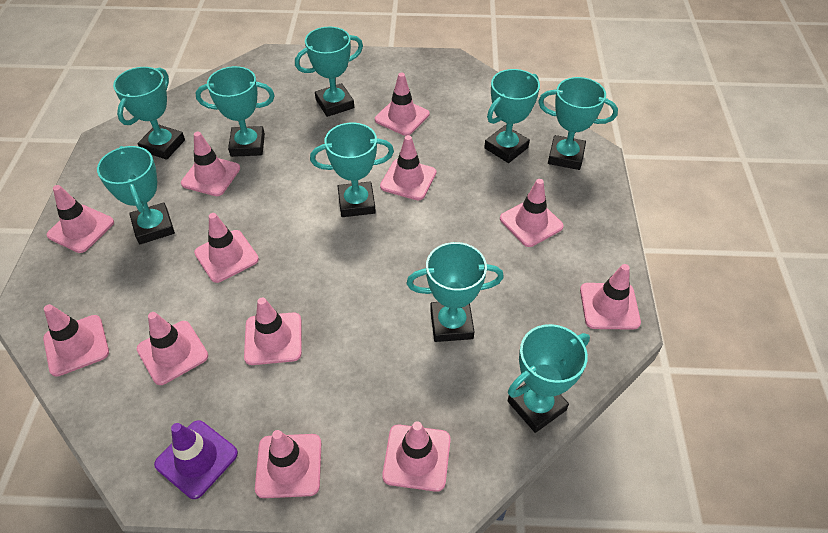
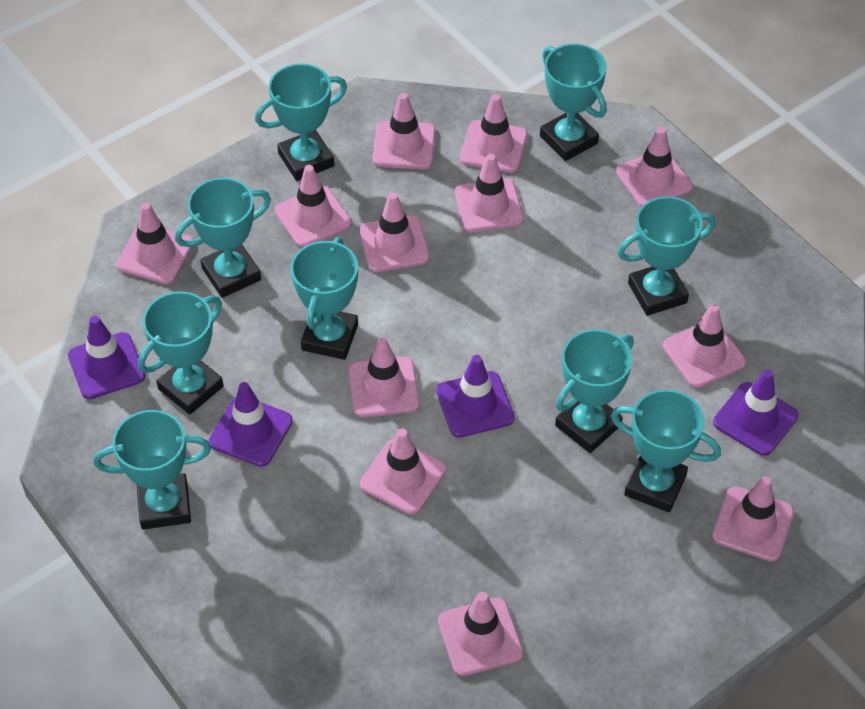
purple traffic cone: 1 -> 4

